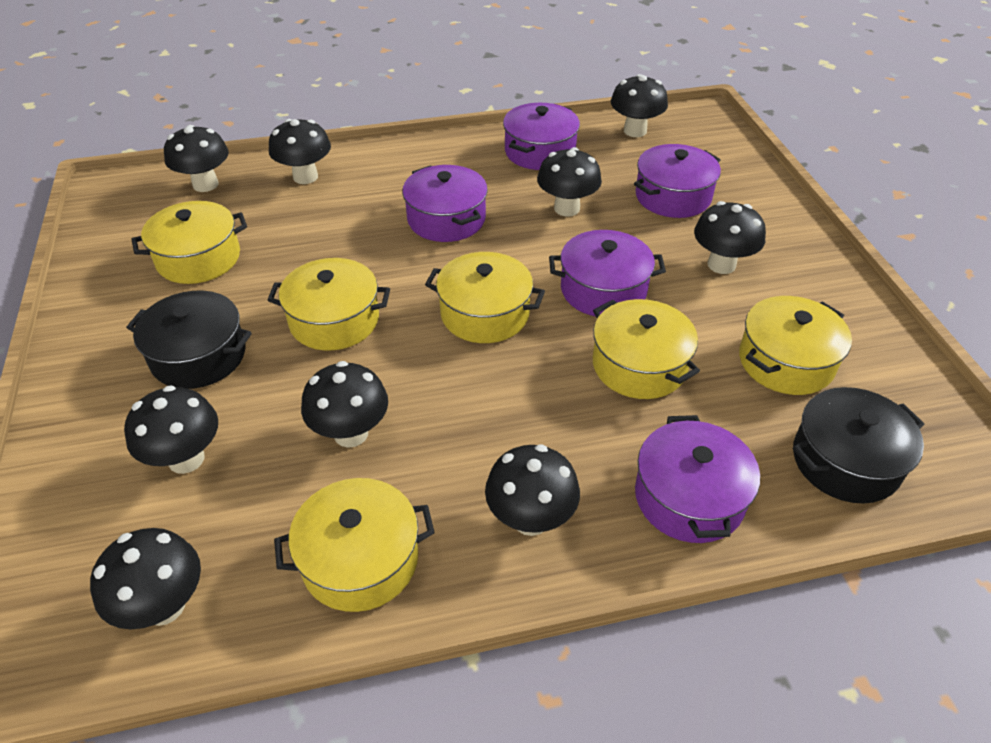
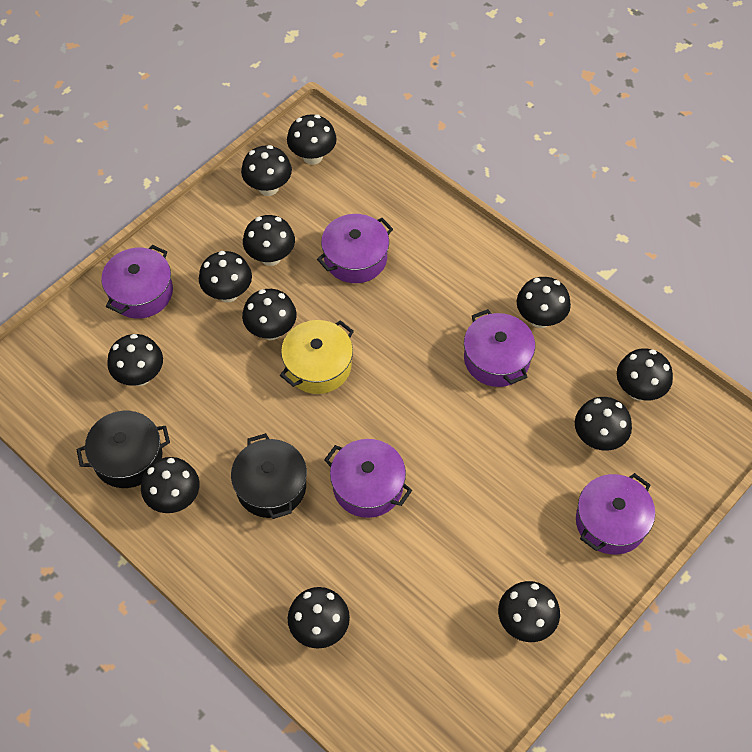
black mushroom: 9 -> 12
yellow pot: 6 -> 1

